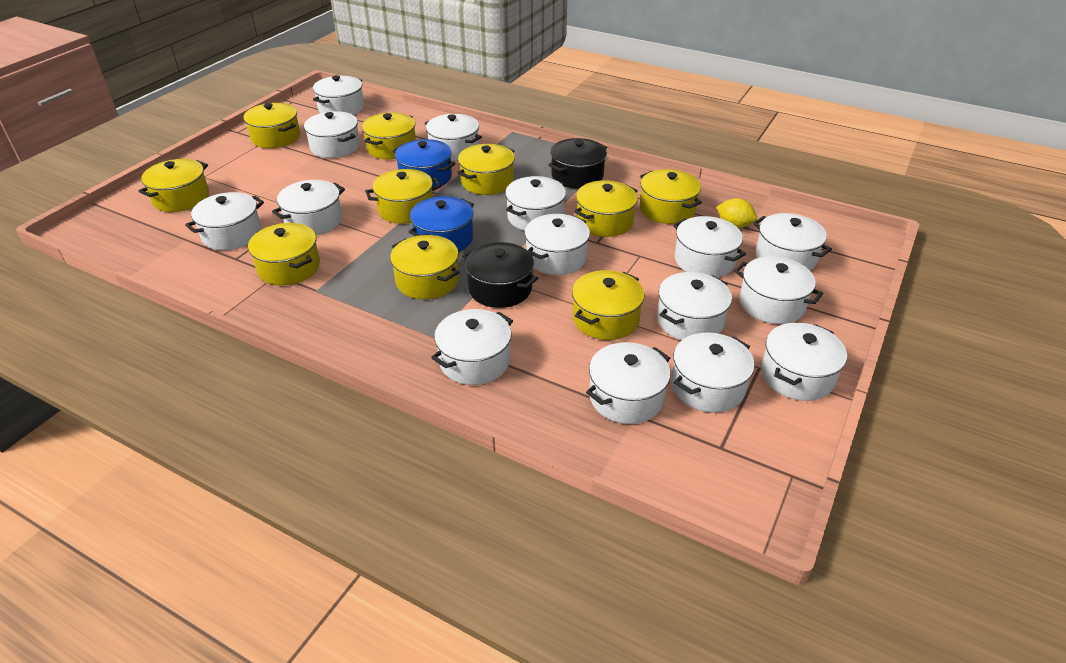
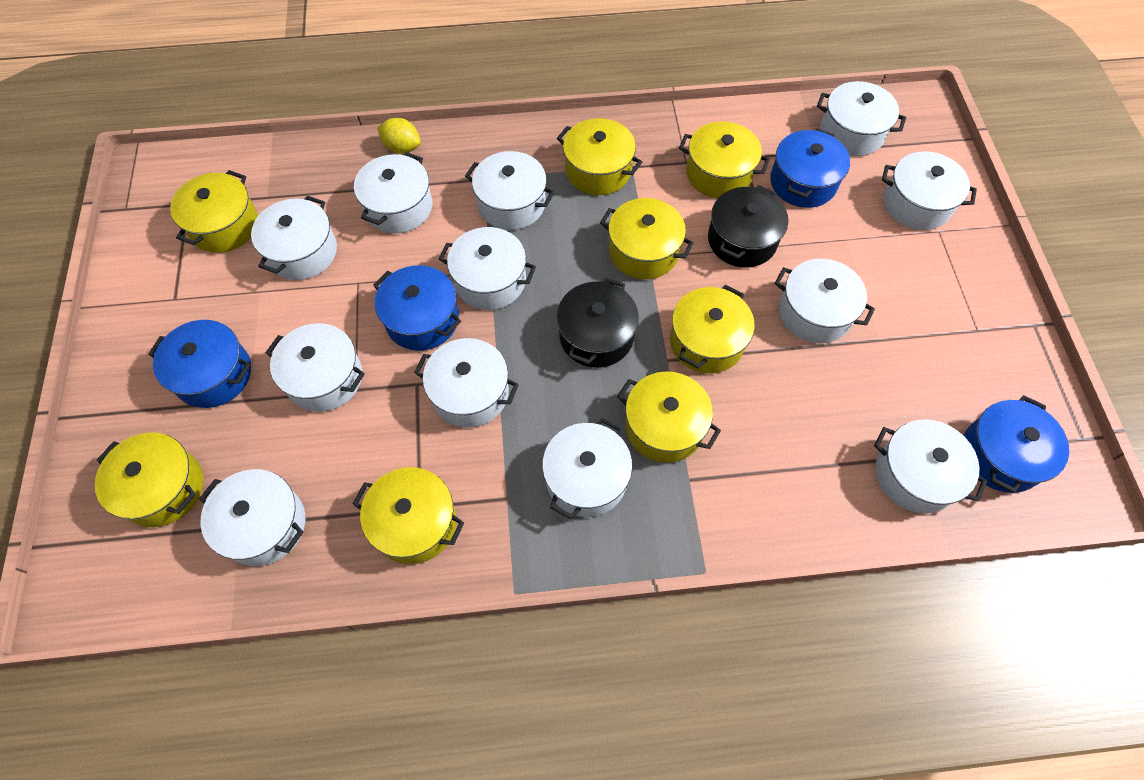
blue pot: 2 -> 4
white pot: 15 -> 12
yellow pot: 10 -> 8

